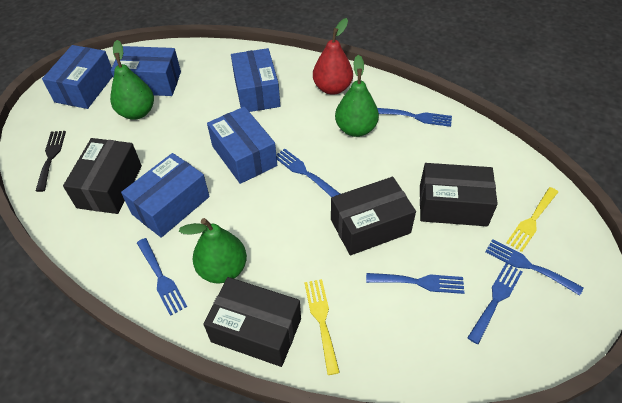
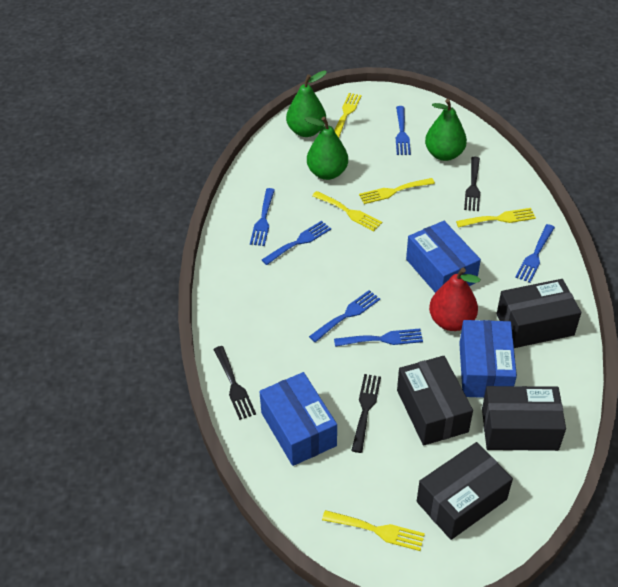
black fork: 1 -> 3
blue box: 5 -> 3
yellow fork: 2 -> 5

